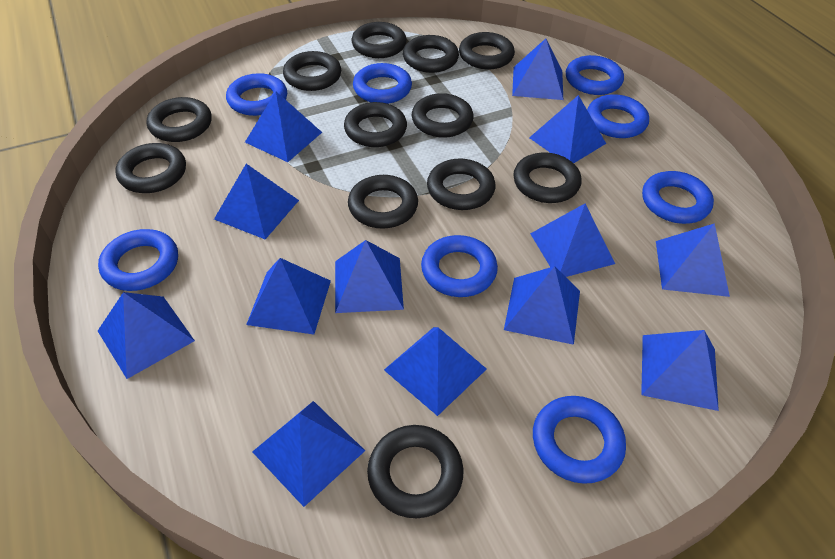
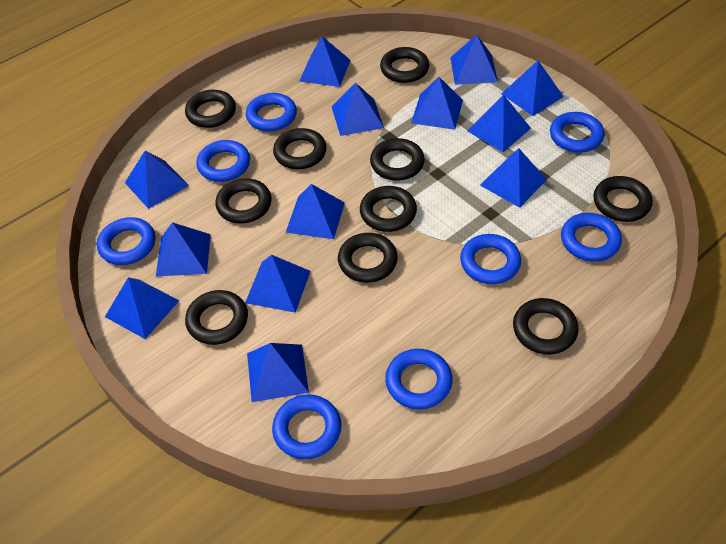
black ring: 12 -> 10

